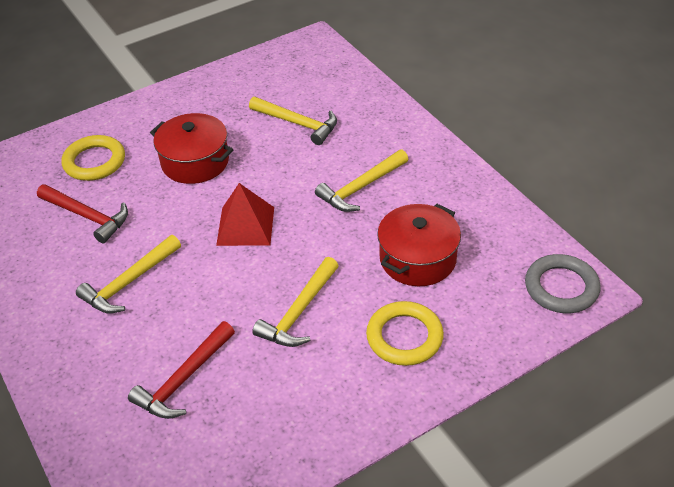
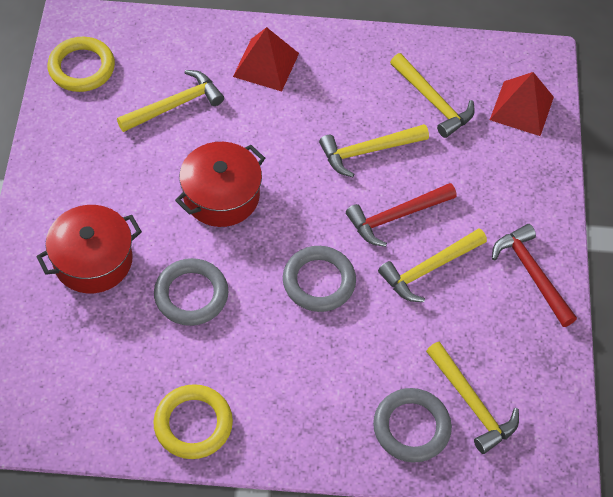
grey ring: 1 -> 3
red pyramid: 1 -> 2
yellow hammer: 4 -> 5

